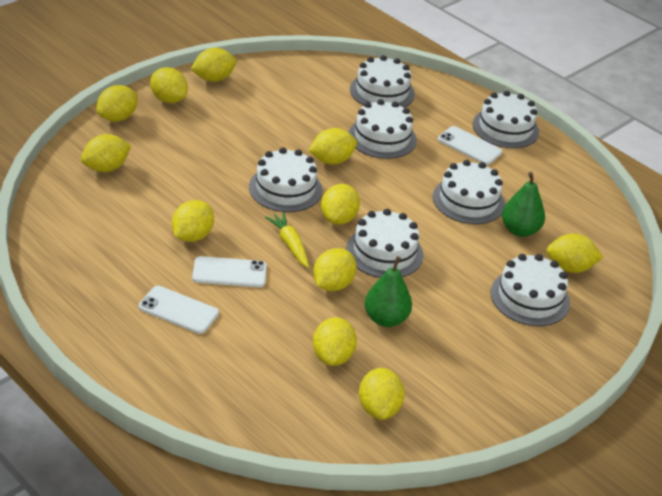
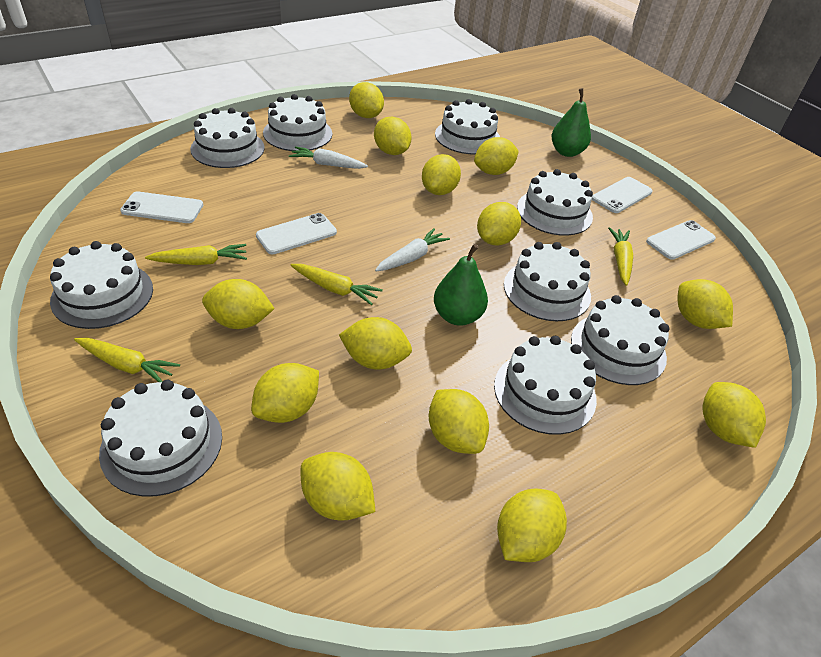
white cake: 7 -> 9
white carrot: 0 -> 2
white phone: 3 -> 4
yellow carrot: 1 -> 4
yellow lemon: 11 -> 13

